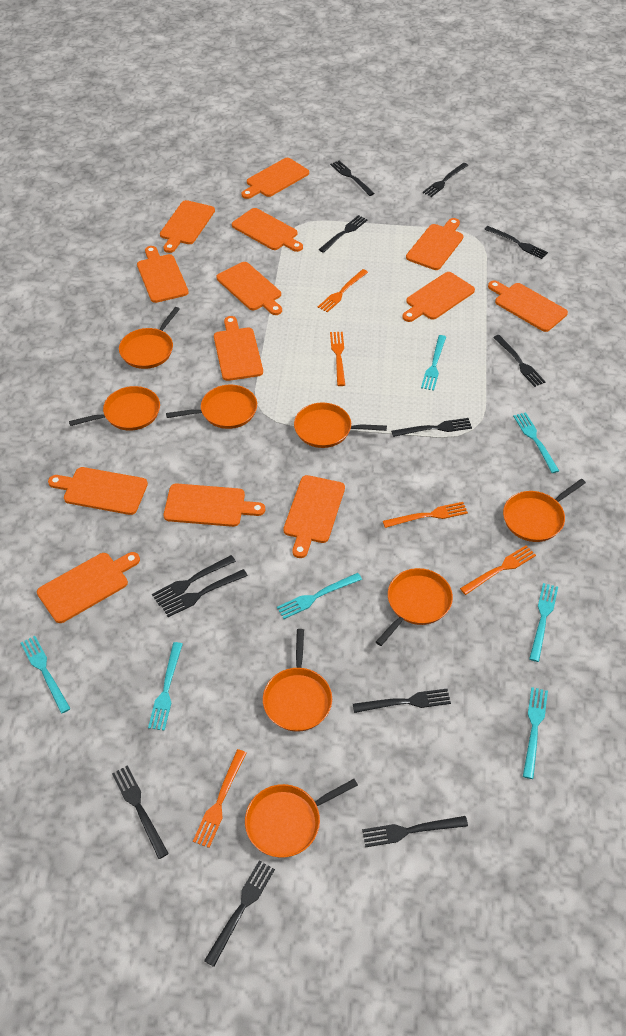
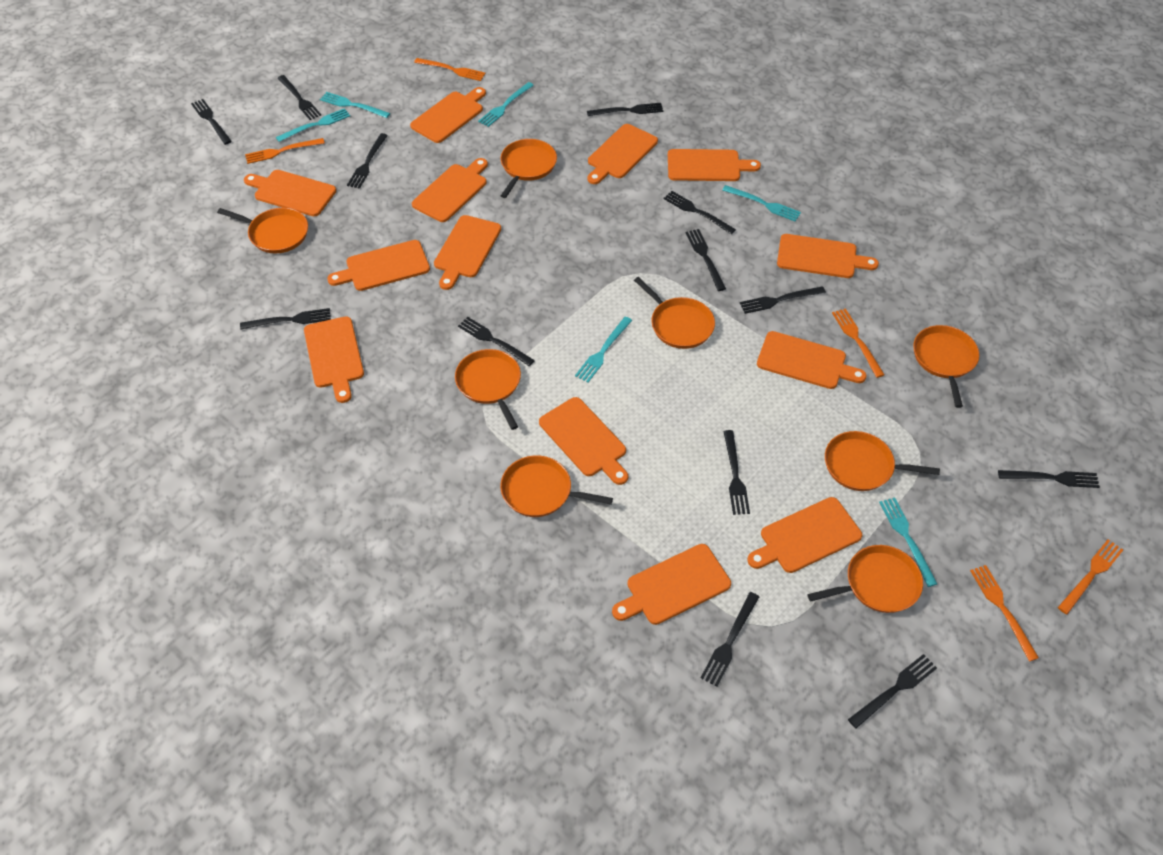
black fork: 12 -> 13
turquoise fork: 7 -> 6

